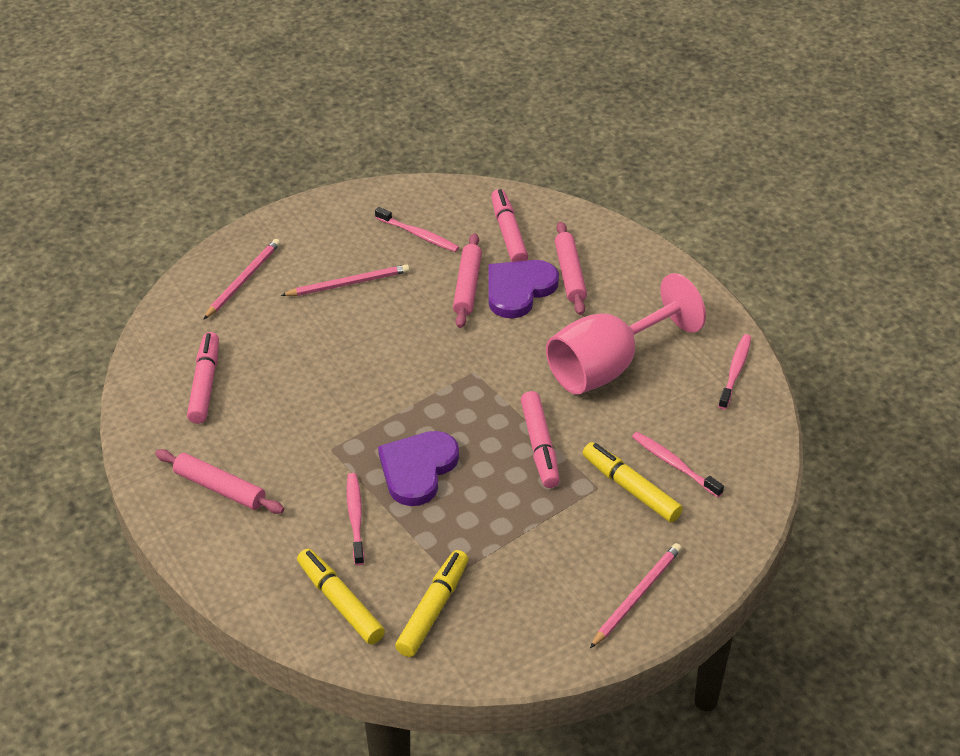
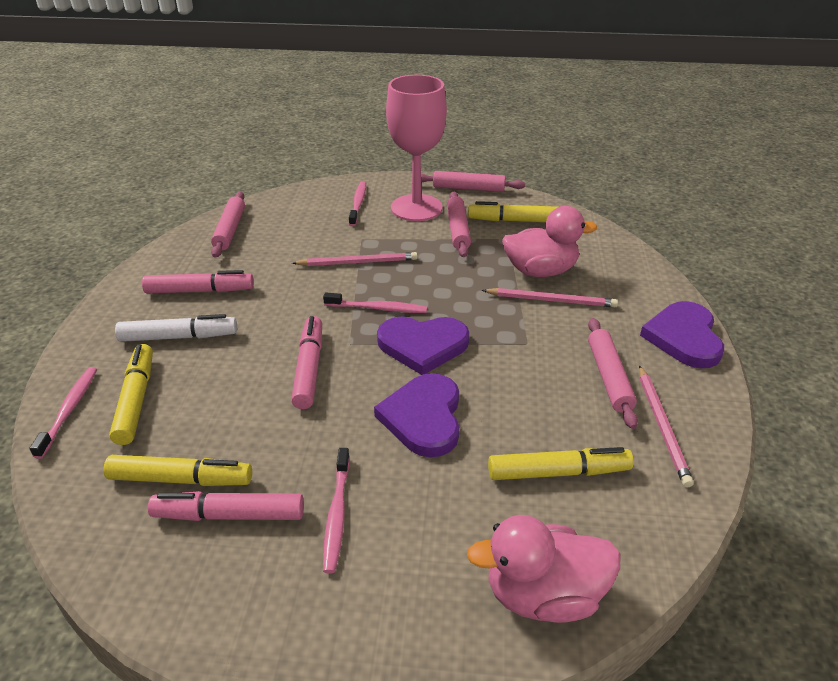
pink duck: 0 -> 2
pink rolling pin: 3 -> 4
purple heart: 2 -> 3
white marker: 0 -> 1
yellow marker: 3 -> 4

